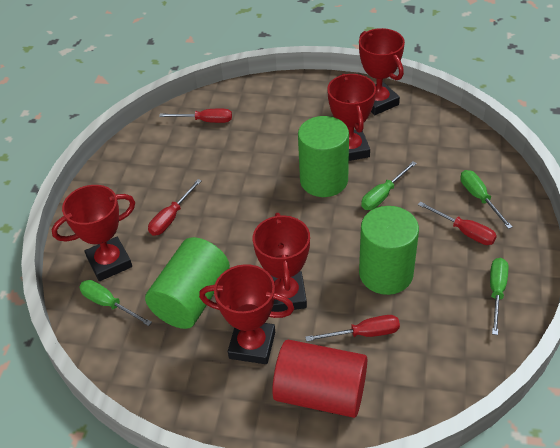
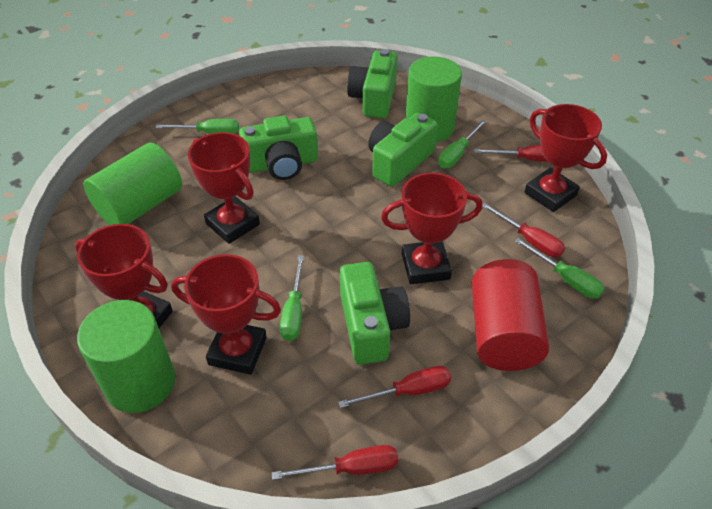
green camera: 0 -> 4

